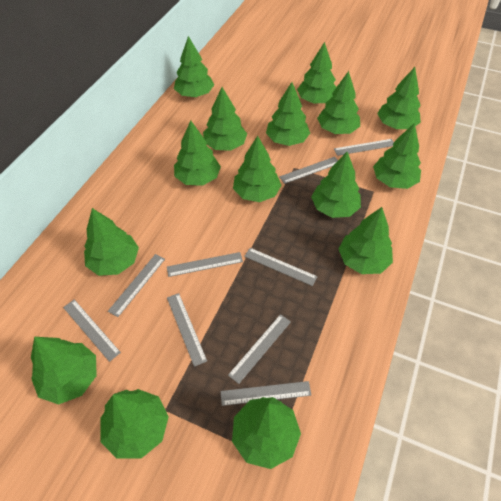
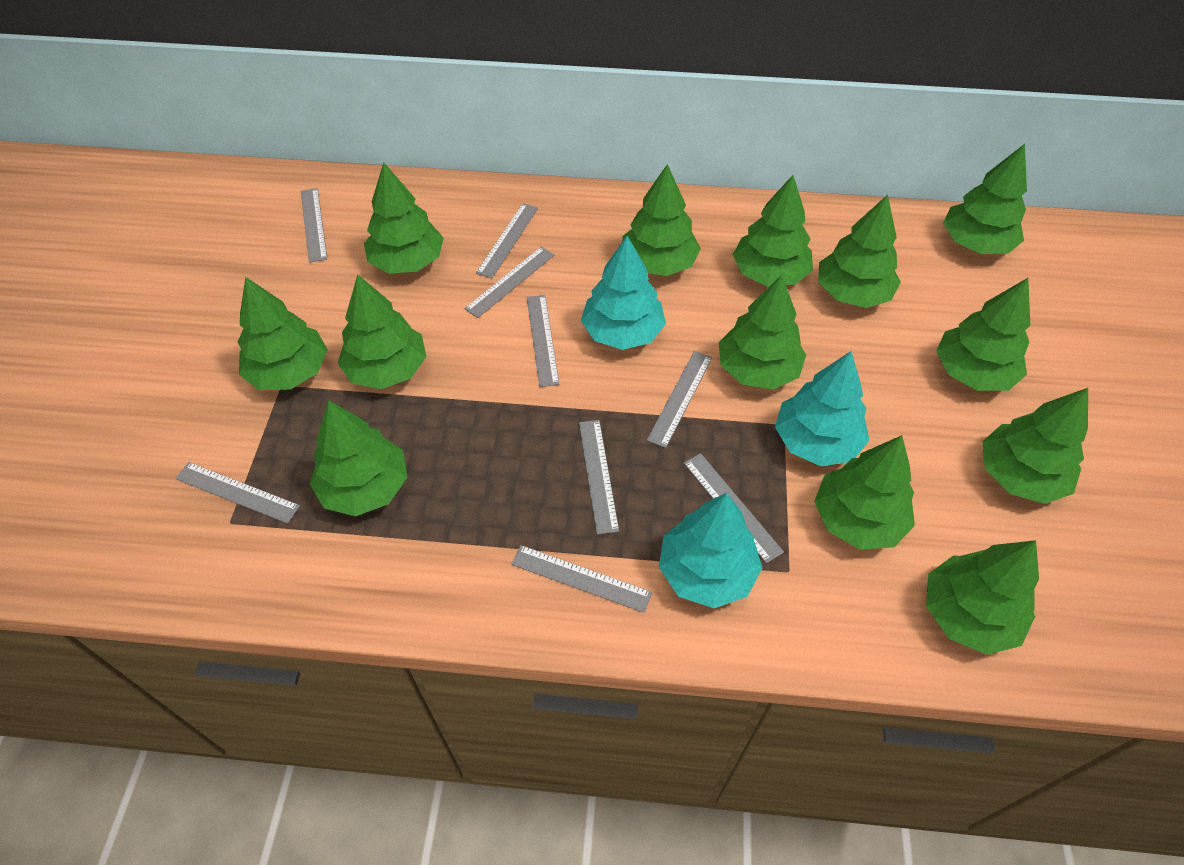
green tree: 15 -> 13
turquoise tree: 0 -> 3

